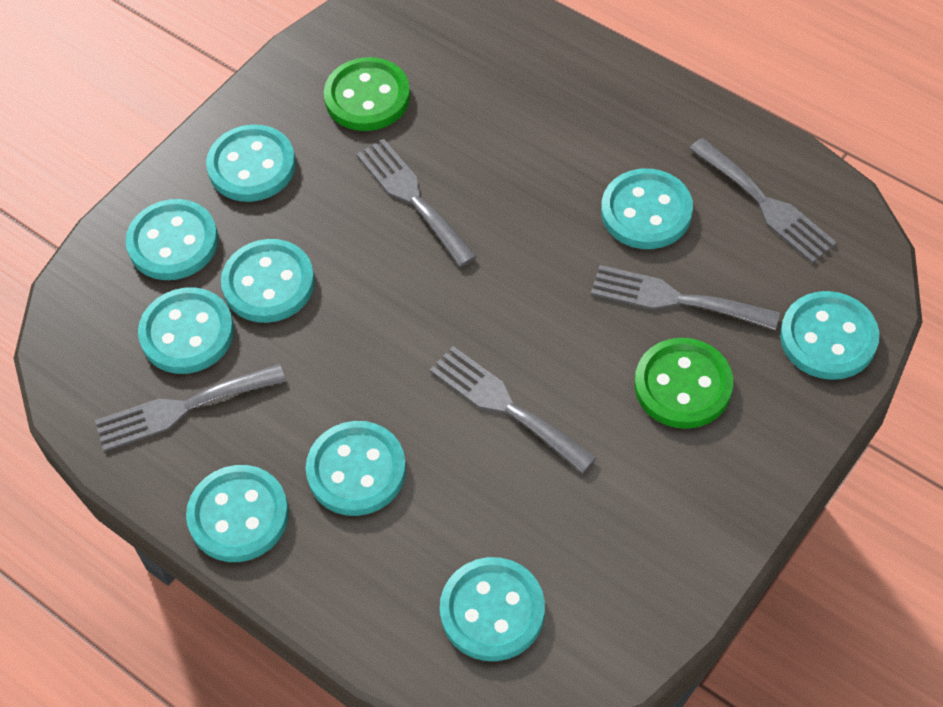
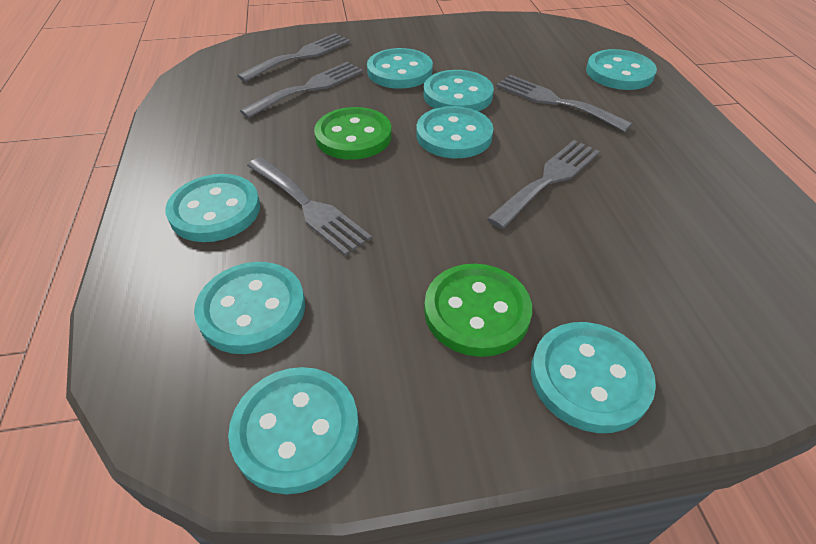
turquoise button: 9 -> 8

